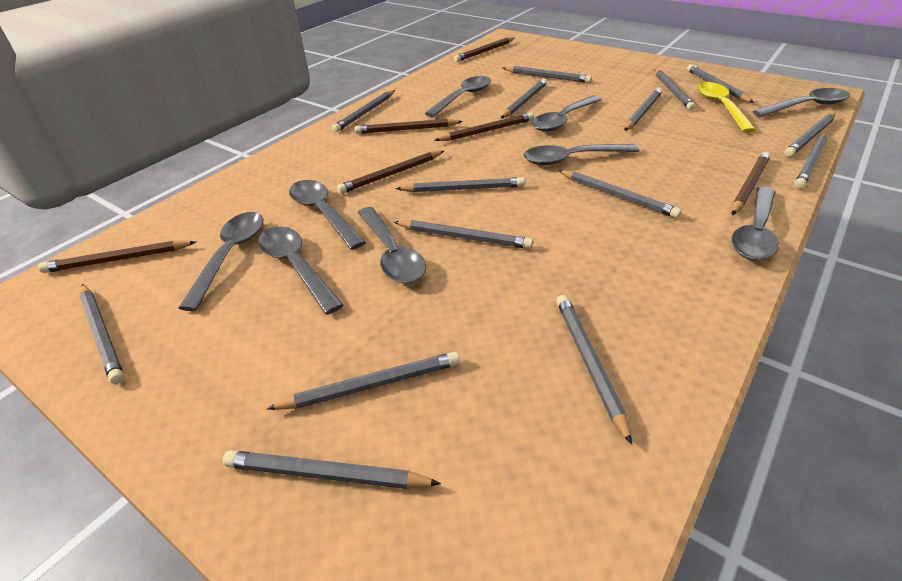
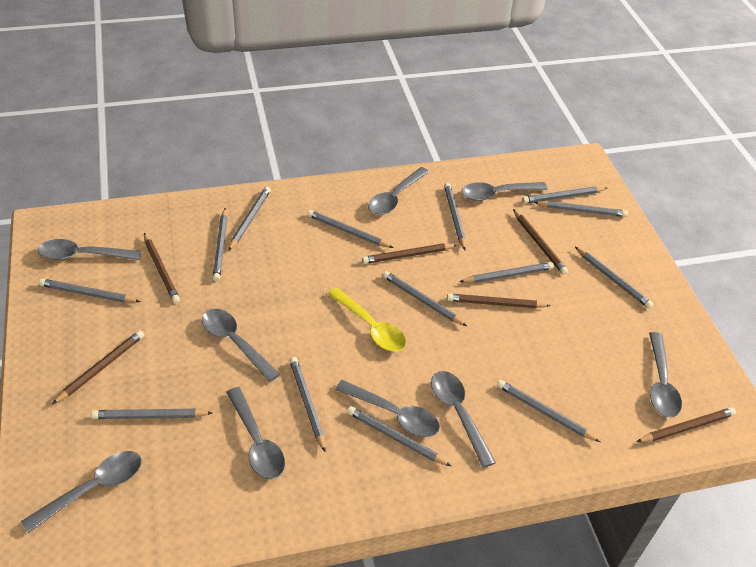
grey pencil: 15 -> 14

